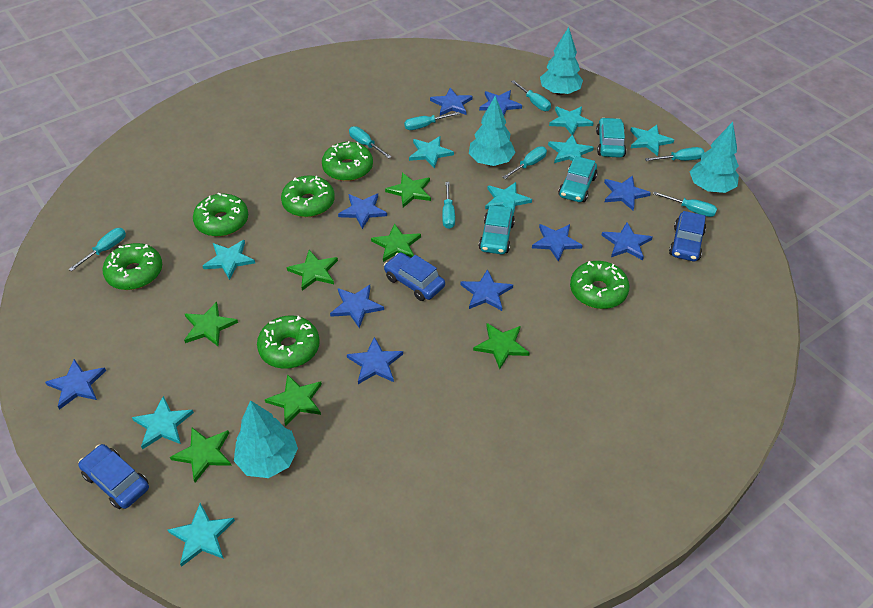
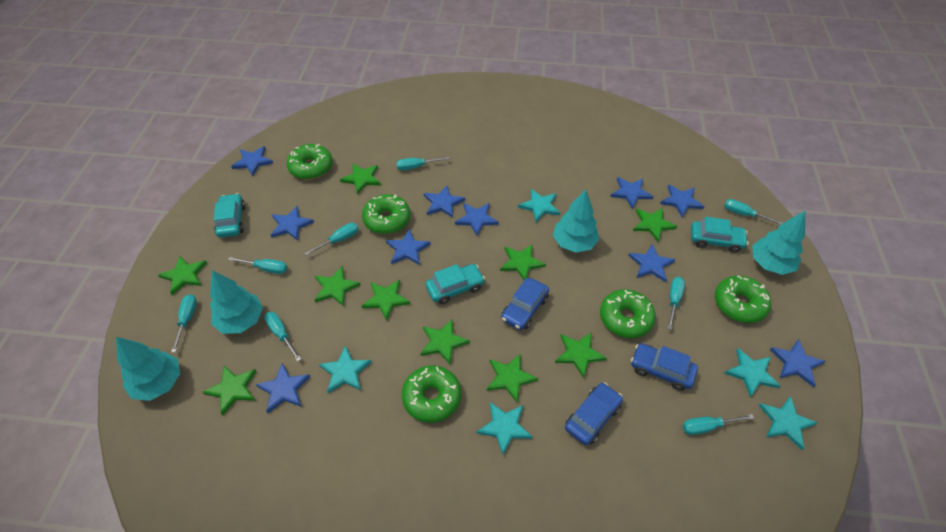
green donut: 6 -> 5
green star: 7 -> 10
turquoise star: 8 -> 5

